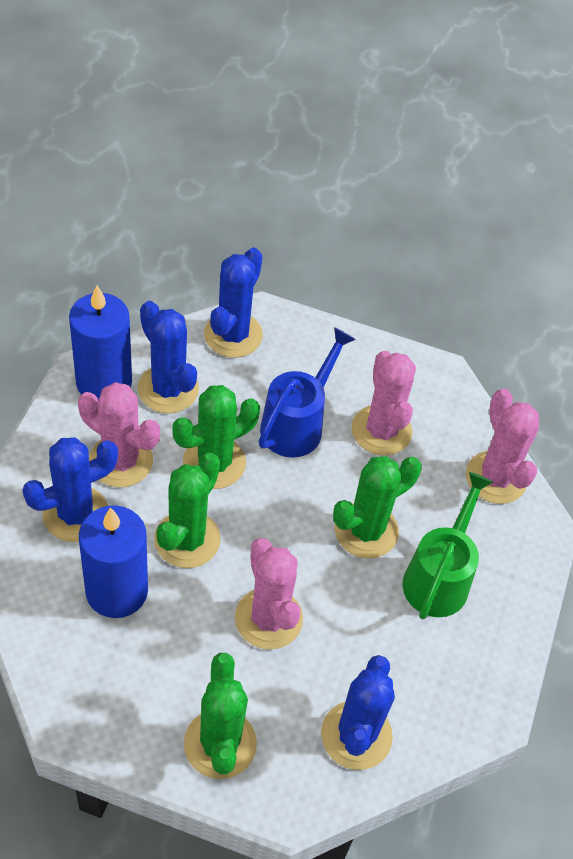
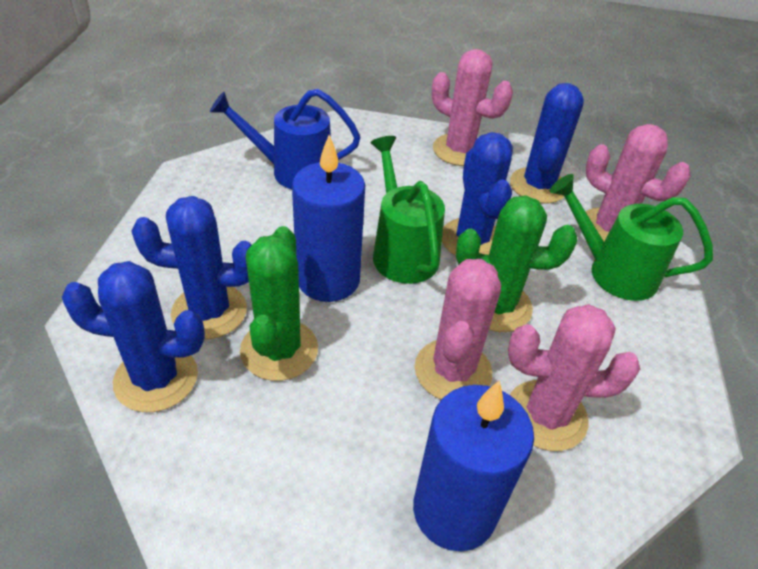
green cactus: 4 -> 2
green watering can: 1 -> 2

